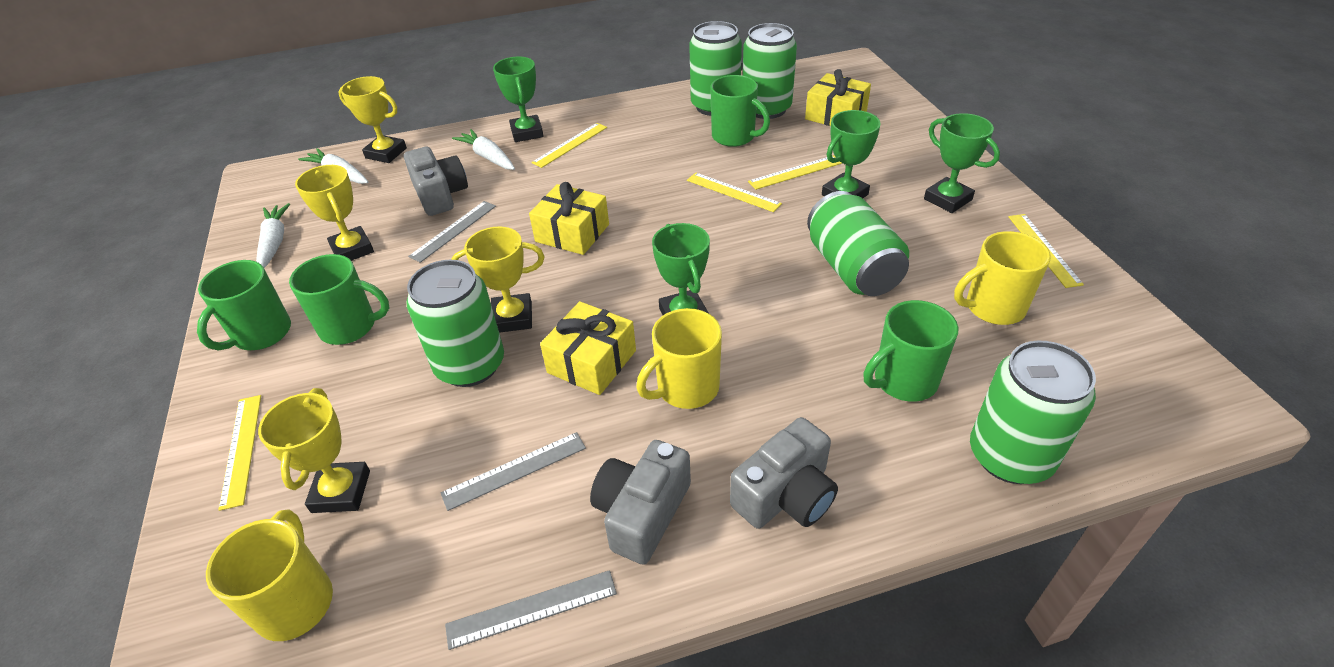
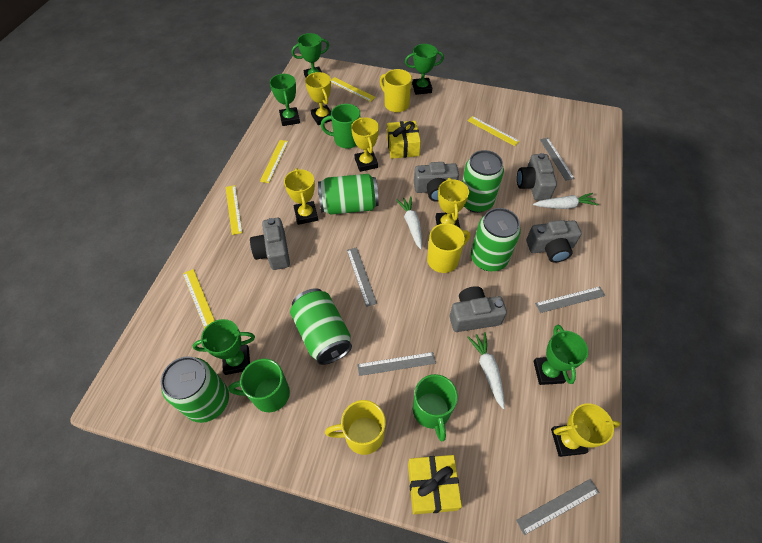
green mug: 4 -> 3
green trophy: 4 -> 5
grey camera: 3 -> 5
grey ruler: 3 -> 5
yellow gift: 3 -> 2
yellow trophy: 4 -> 5

